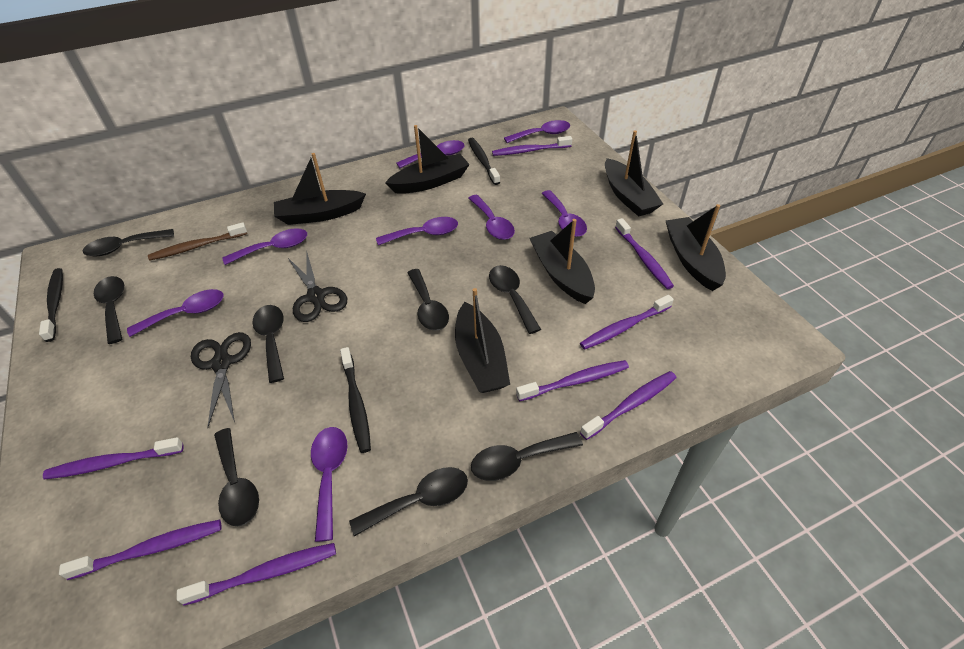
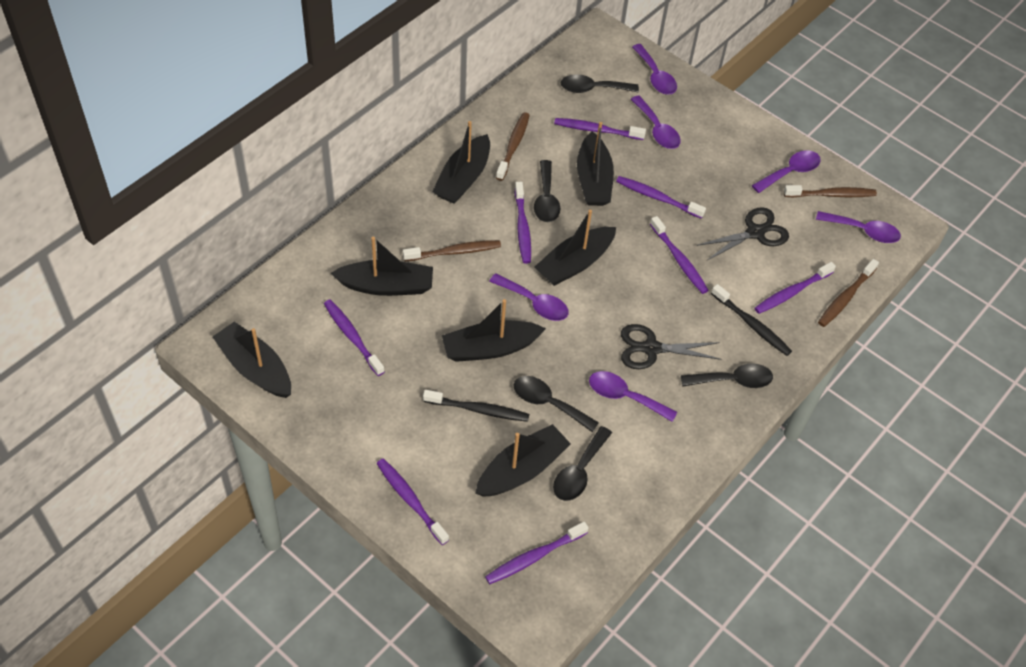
black boat: 6 -> 7
black spoon: 8 -> 5
black toothbrush: 3 -> 2
brown toothbrush: 1 -> 4
purple spoon: 8 -> 6

